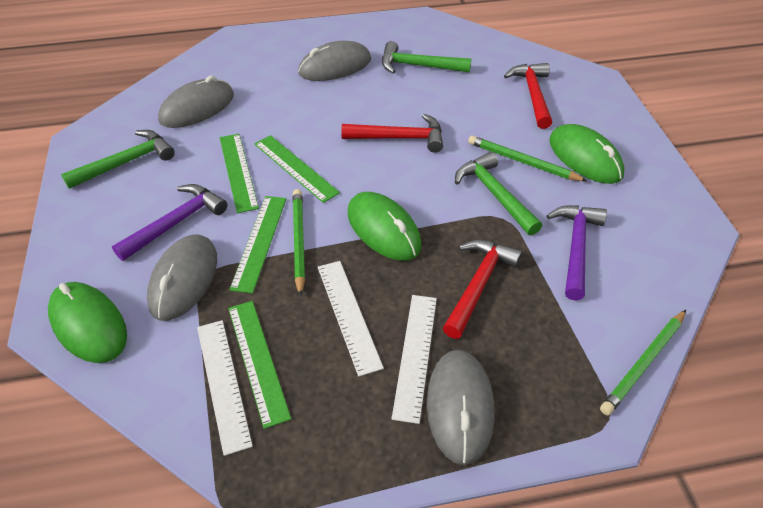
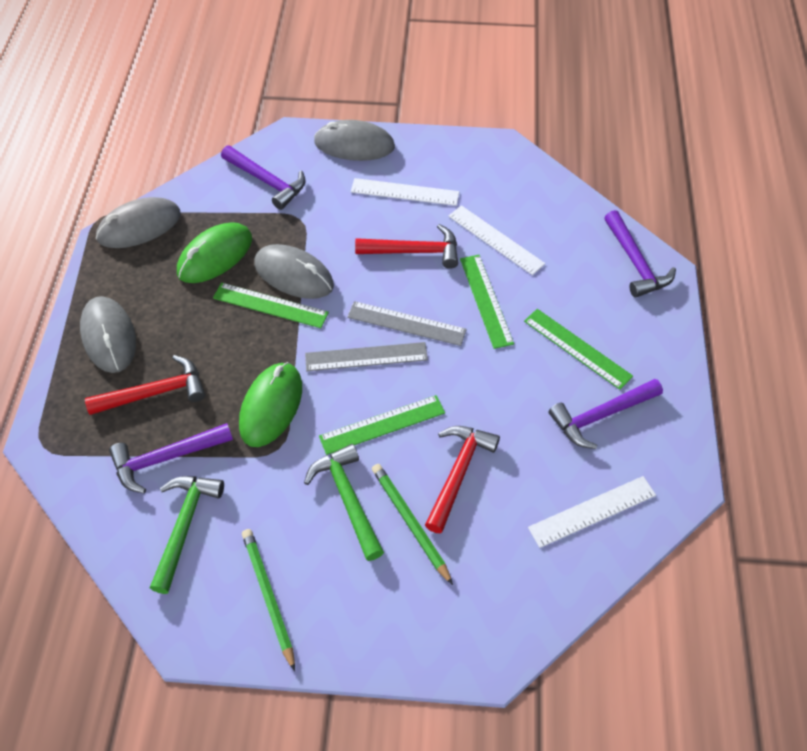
green hammer: 3 -> 2
green mouse: 3 -> 2
green pencil: 3 -> 2
grey ruler: 0 -> 2
purple hammer: 2 -> 4

